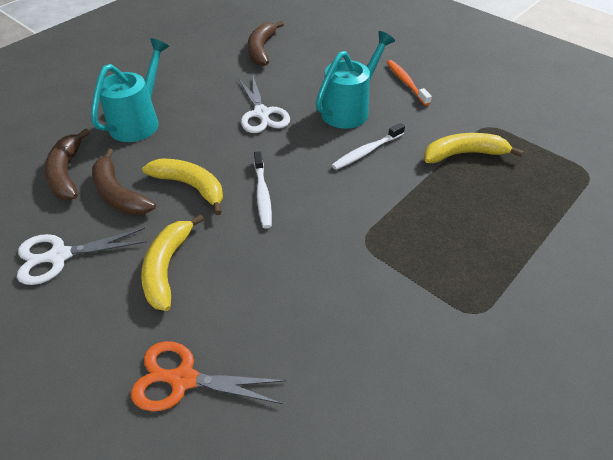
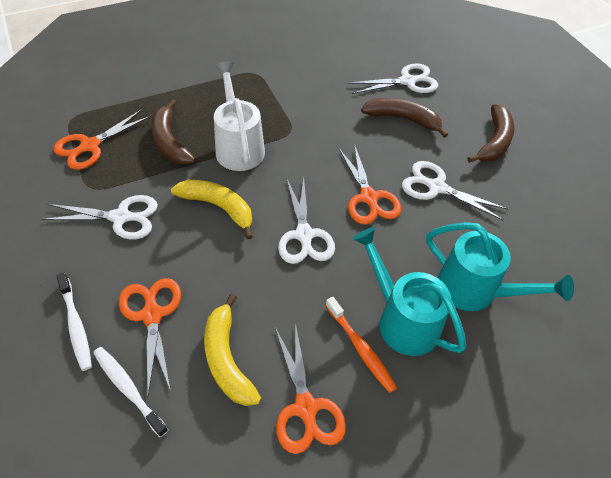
orange scissors: 1 -> 4
white scissors: 2 -> 4
white watering can: 0 -> 1
yellow banana: 3 -> 2

